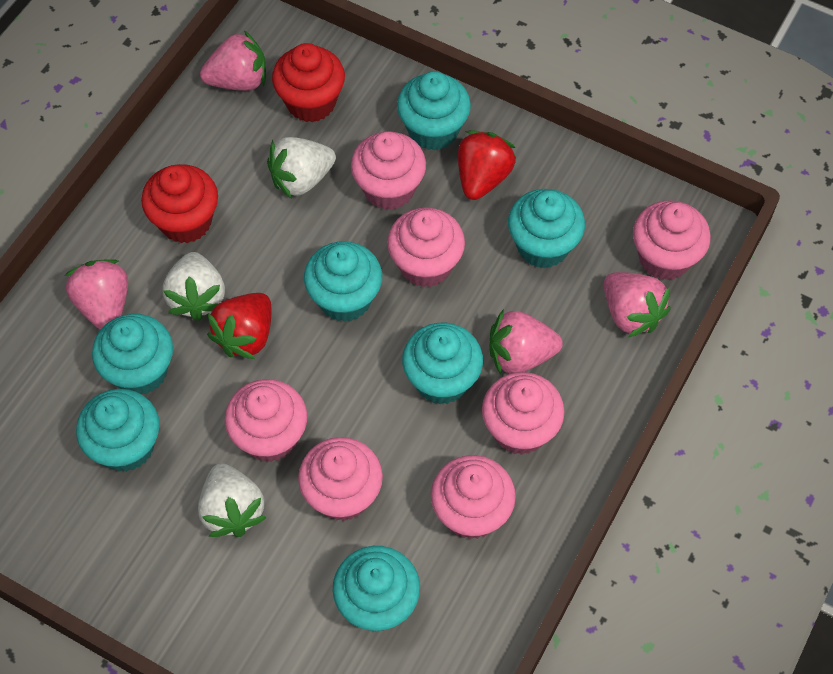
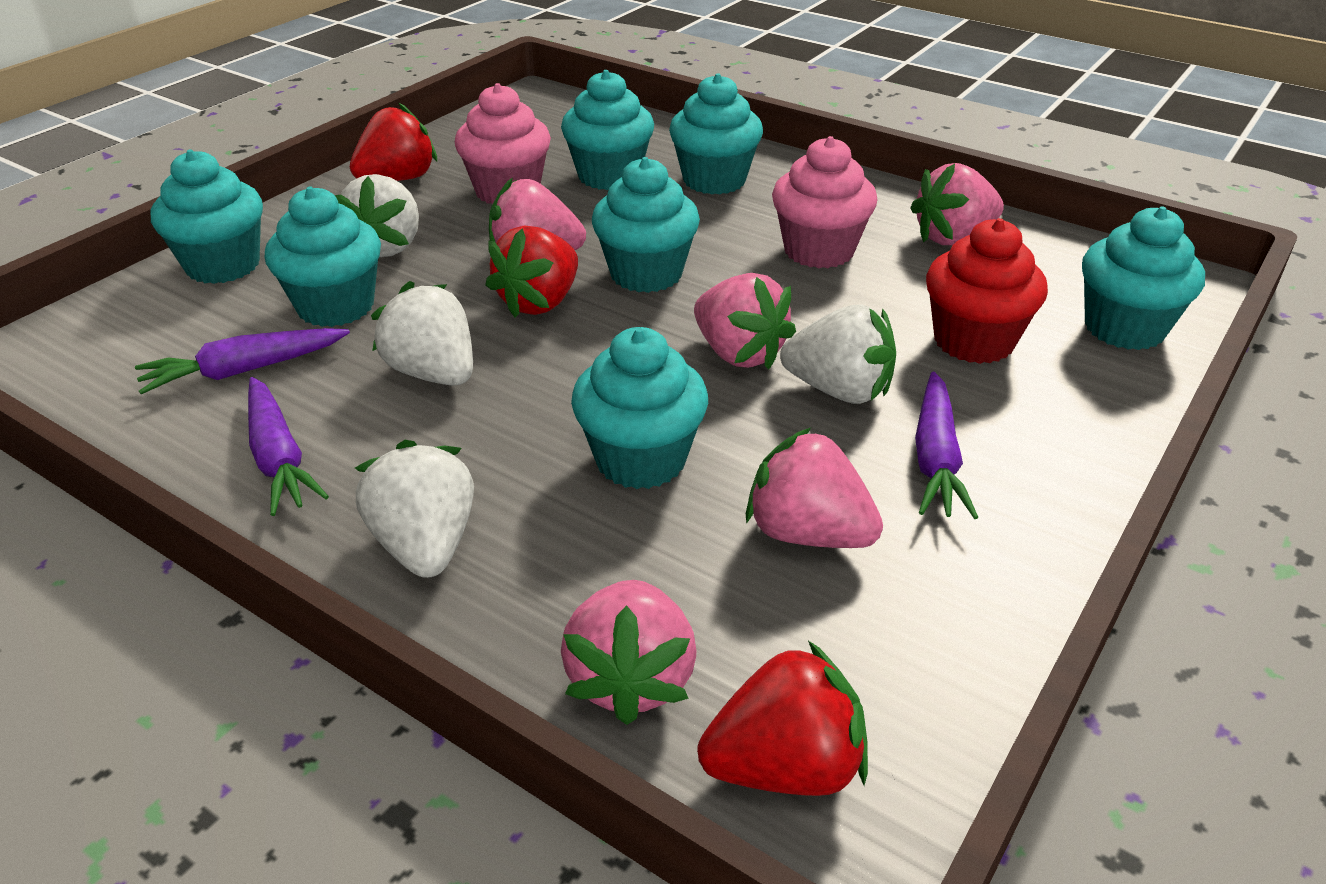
pink cupcake: 7 -> 2
pink strawberry: 4 -> 5
purple carrot: 0 -> 3
red cupcake: 2 -> 1
red strawberry: 2 -> 3
white strawberry: 3 -> 4

